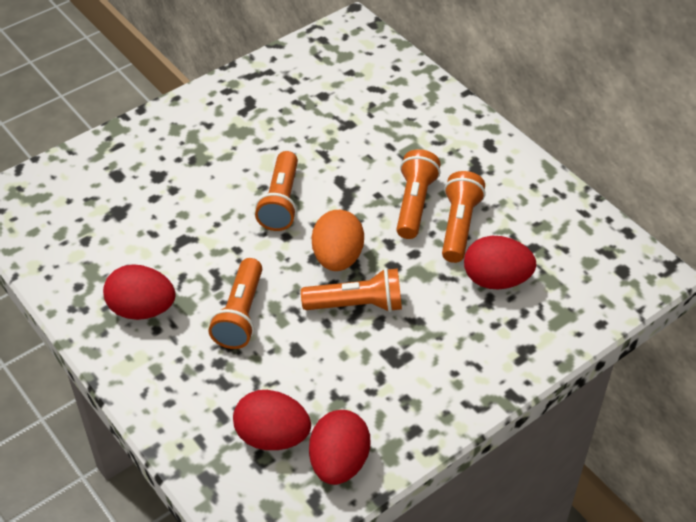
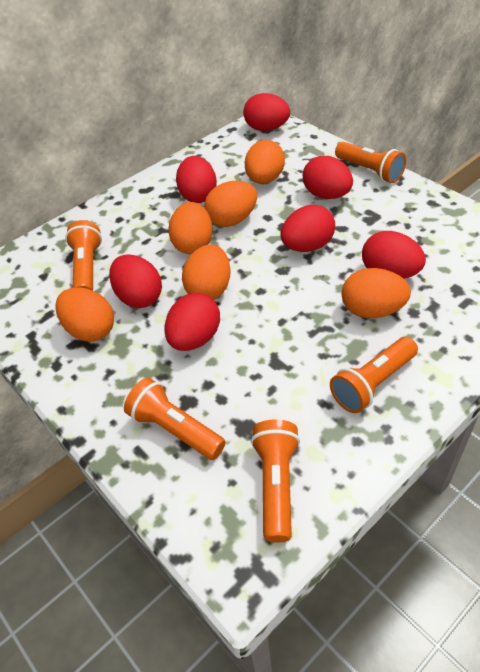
orange egg: 1 -> 6
red egg: 4 -> 7

